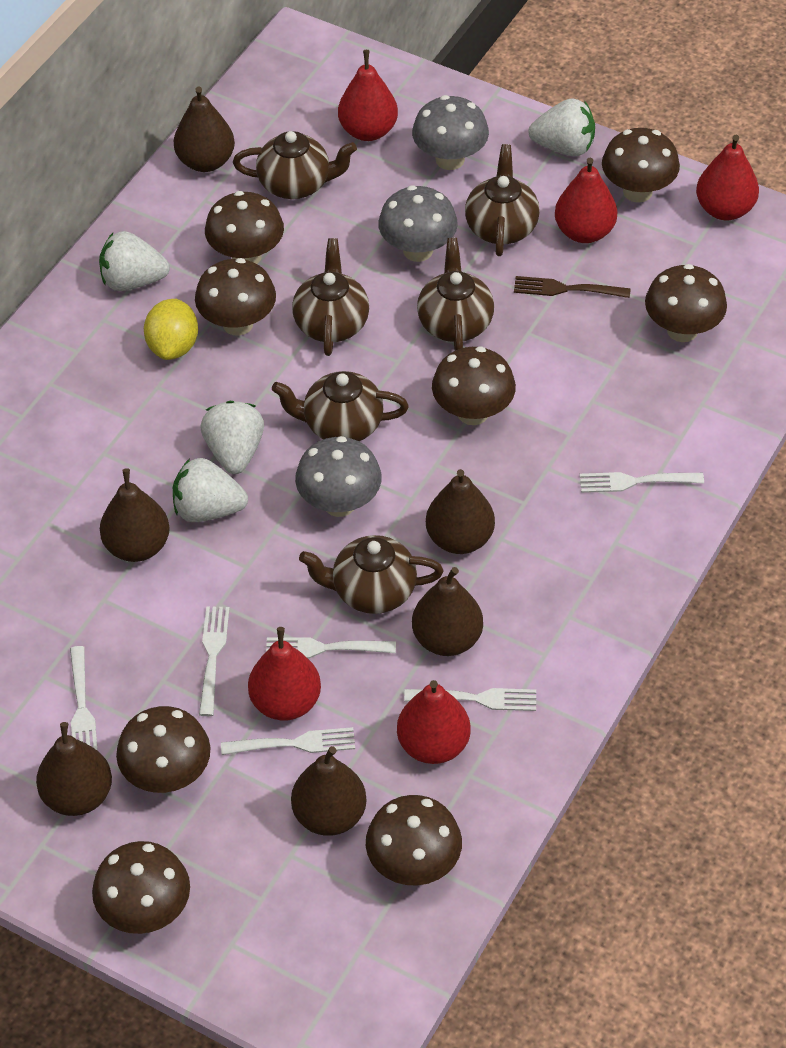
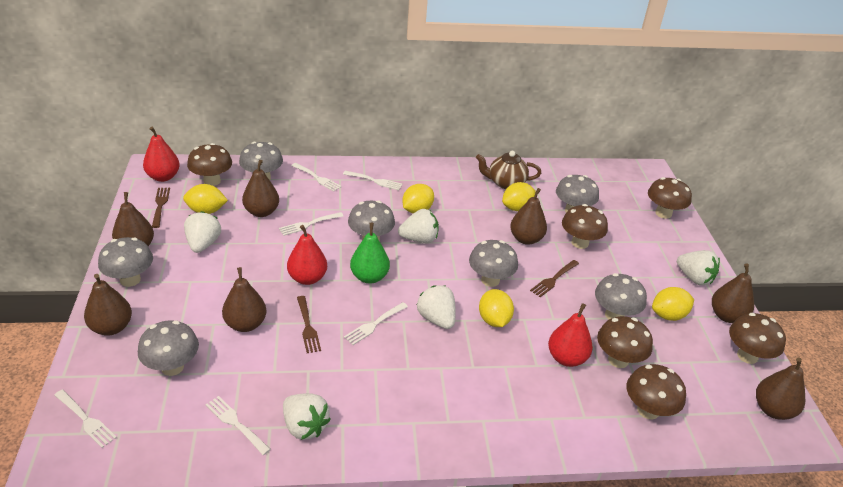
brown fork: 1 -> 3
brown mushroom: 8 -> 6
brown pear: 6 -> 7
brown teapot: 6 -> 1
green pear: 0 -> 1
grey mushroom: 3 -> 7
red pear: 5 -> 3
white strawberry: 4 -> 5
yellow lemon: 1 -> 5

